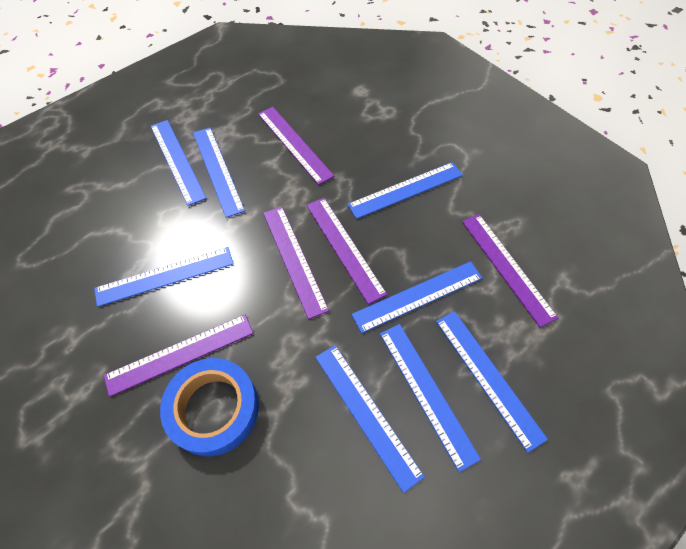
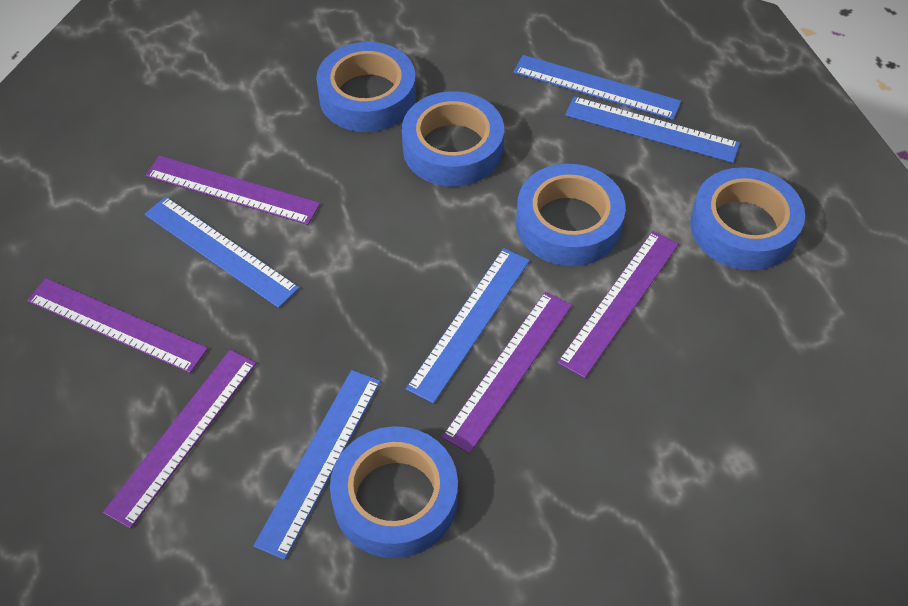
blue ruler: 8 -> 5
blue tape: 1 -> 5

